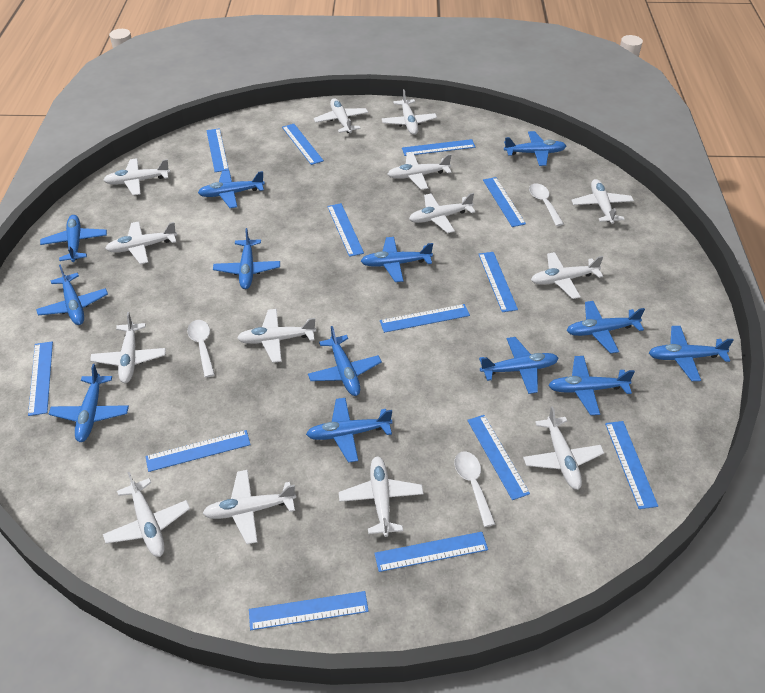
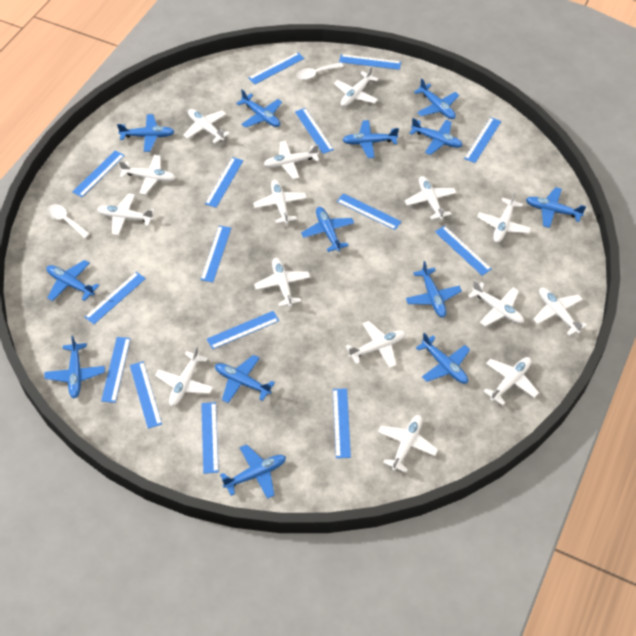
blue ruler: 13 -> 15
white plane: 14 -> 15
white spoon: 3 -> 2

